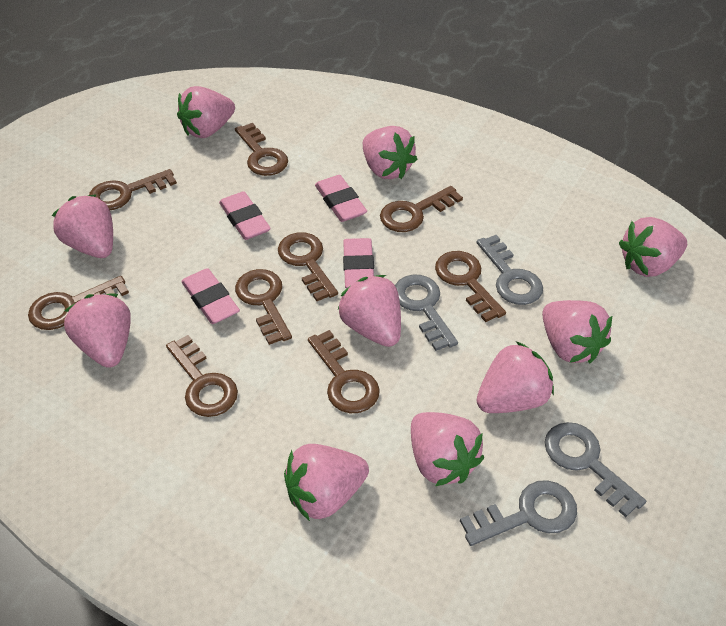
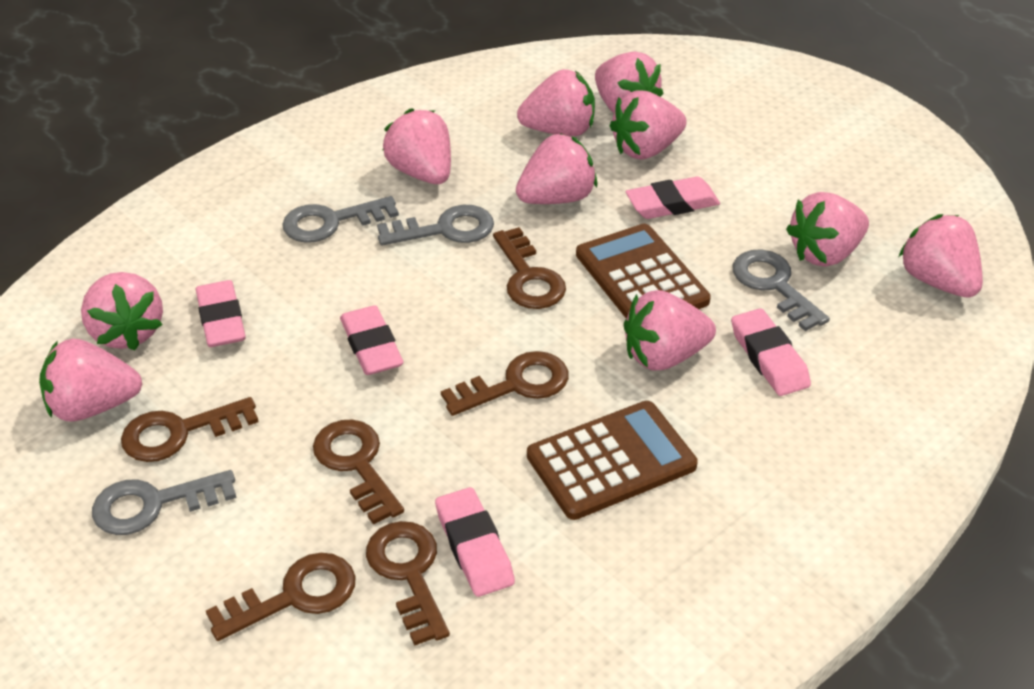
brown calculator: 0 -> 2
brown key: 9 -> 6
pink eraser: 4 -> 5

